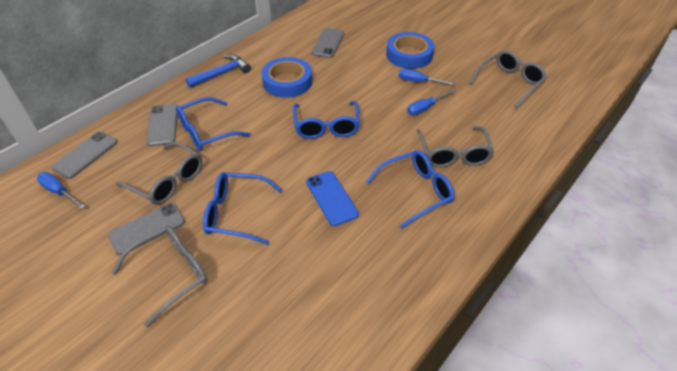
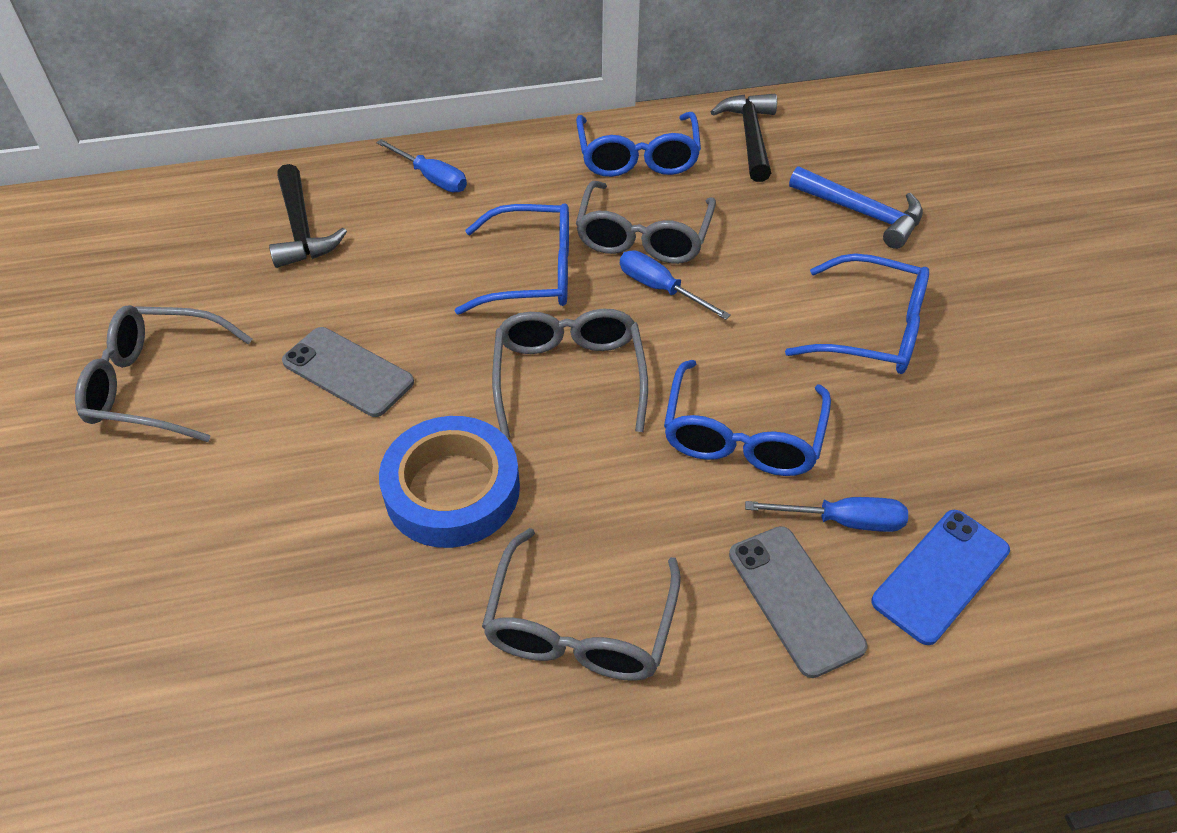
black hammer: 0 -> 2
blue tape: 2 -> 1
grey phone: 4 -> 2

